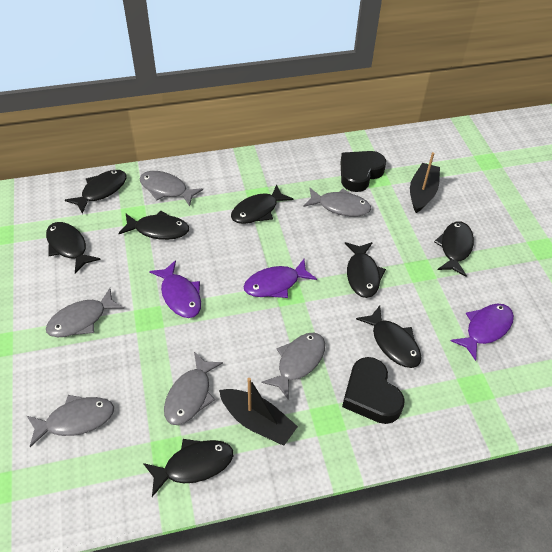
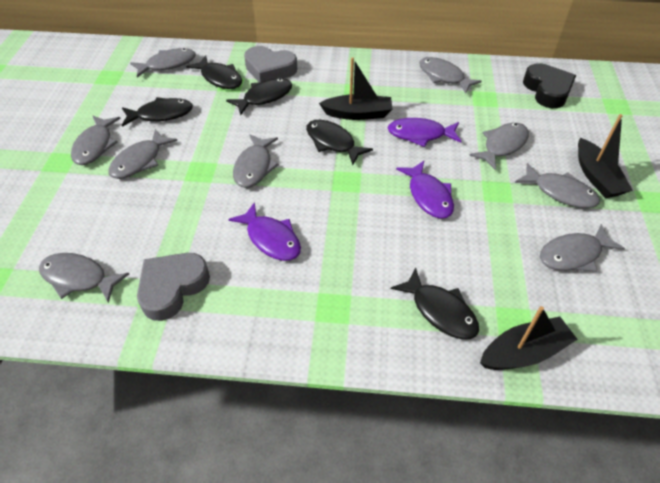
black boat: 2 -> 3
black fish: 8 -> 5
black heart: 2 -> 1
grey fish: 6 -> 9
grey heart: 0 -> 2

